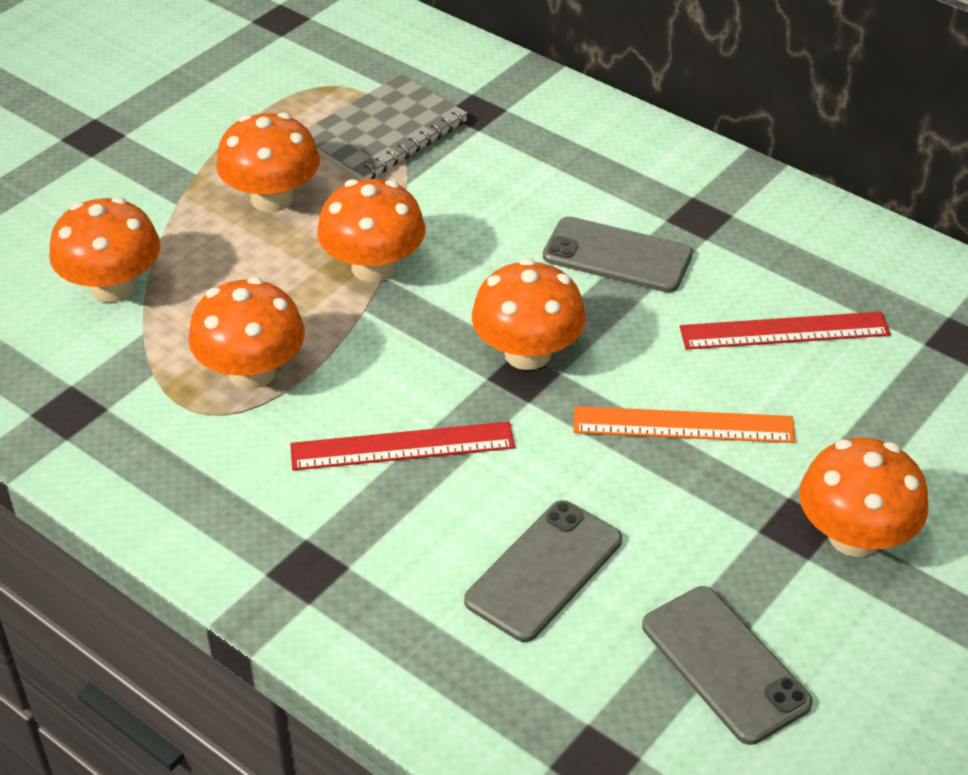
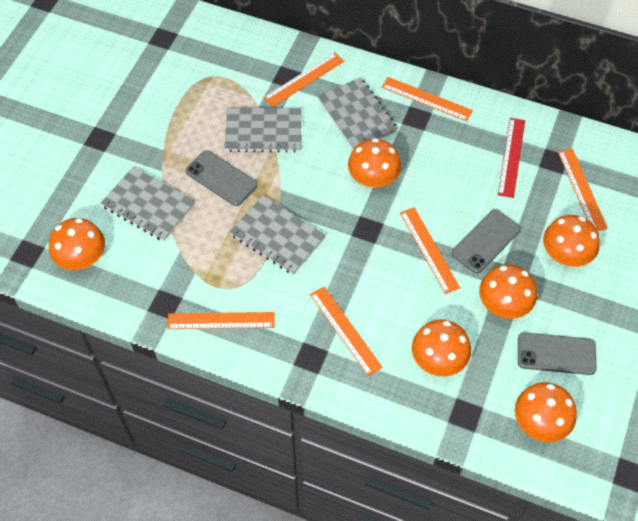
grey notebook: 1 -> 4
orange ruler: 1 -> 6
red ruler: 2 -> 1

